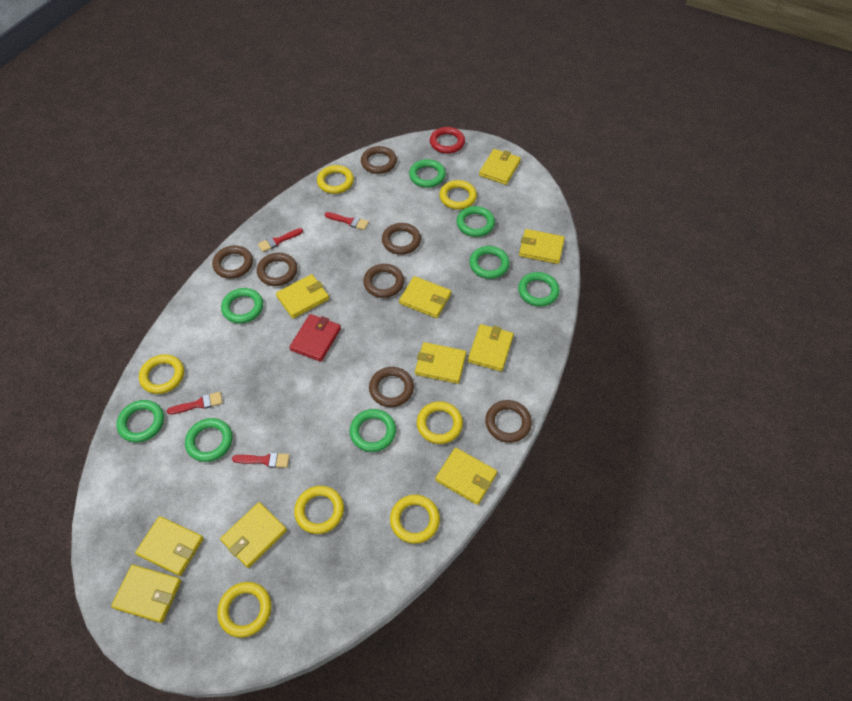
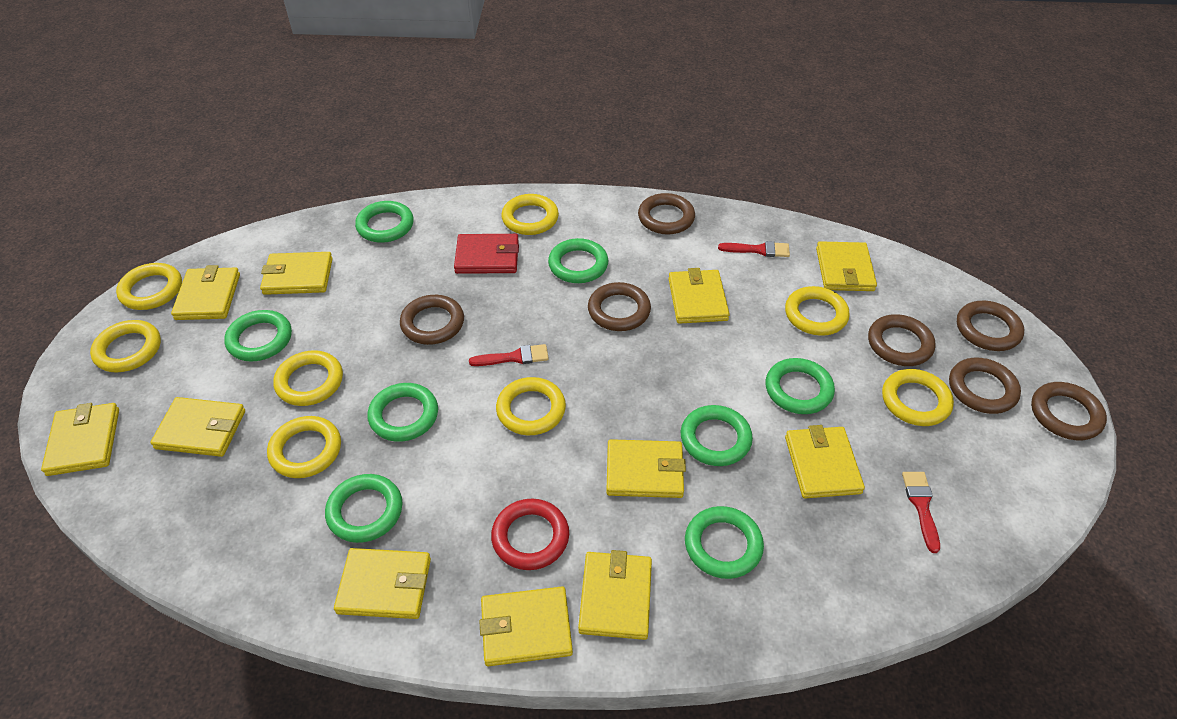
red brush: 4 -> 3
yellow ring: 7 -> 8
yellow wallet: 10 -> 11

